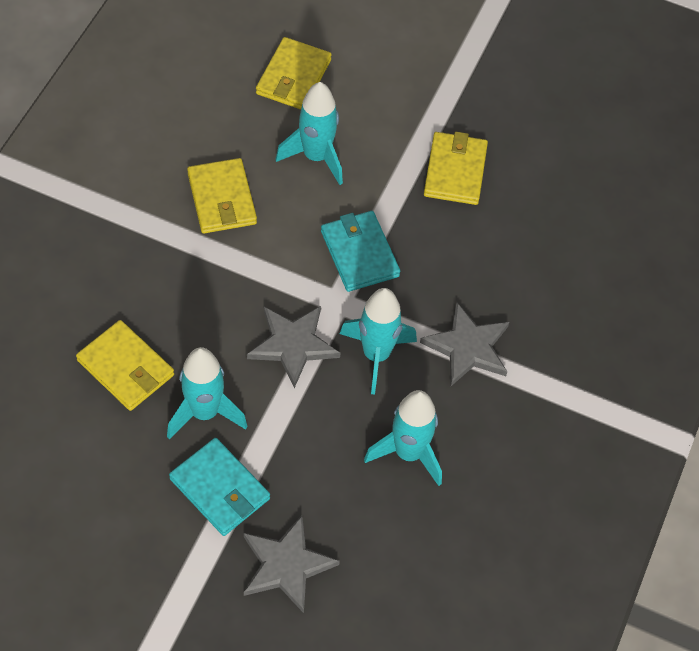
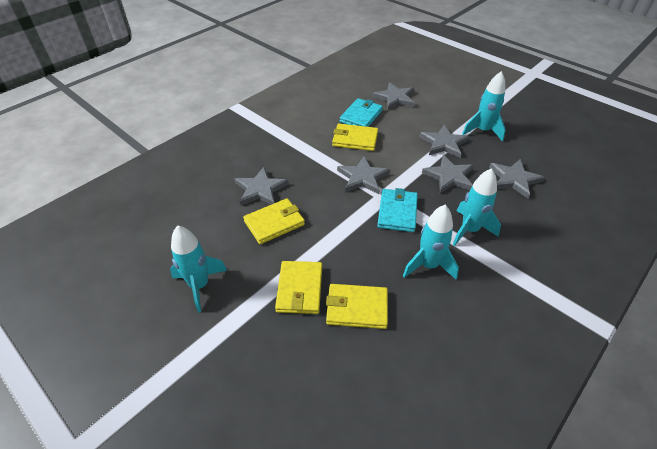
grey star: 3 -> 6

